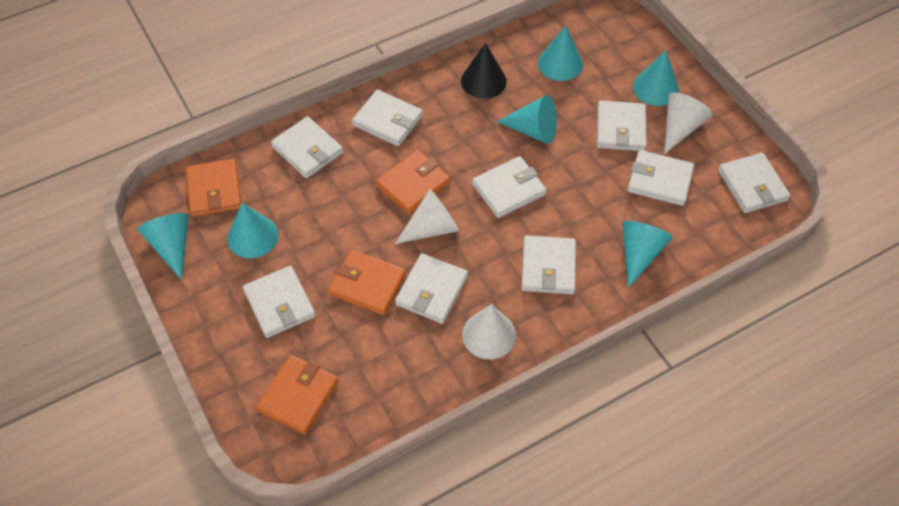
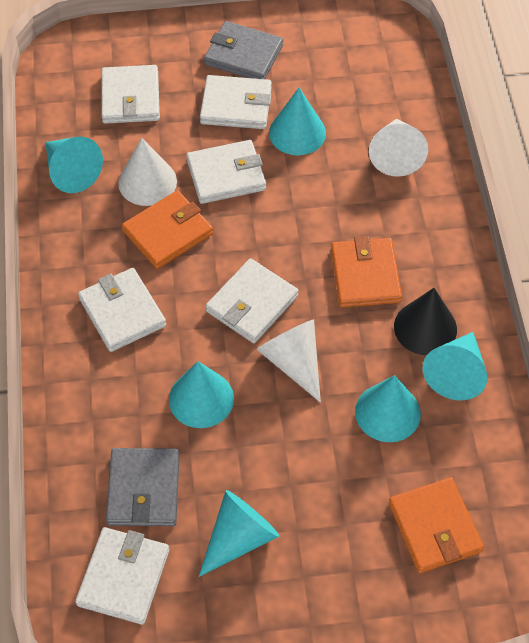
grey wallet: 0 -> 2
orange wallet: 4 -> 3
white wallet: 9 -> 6

